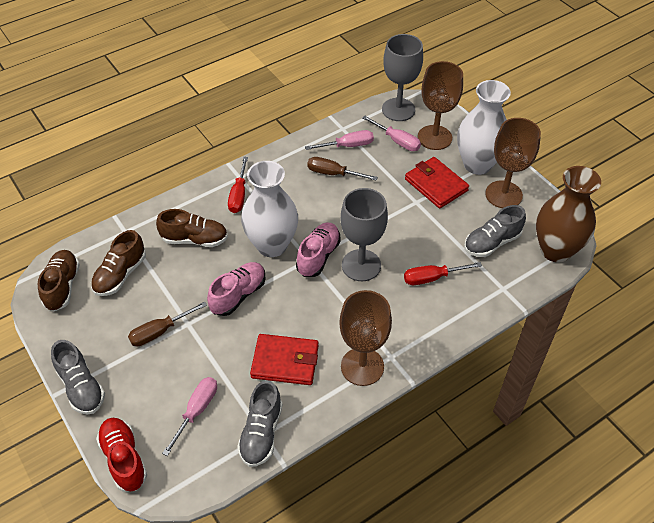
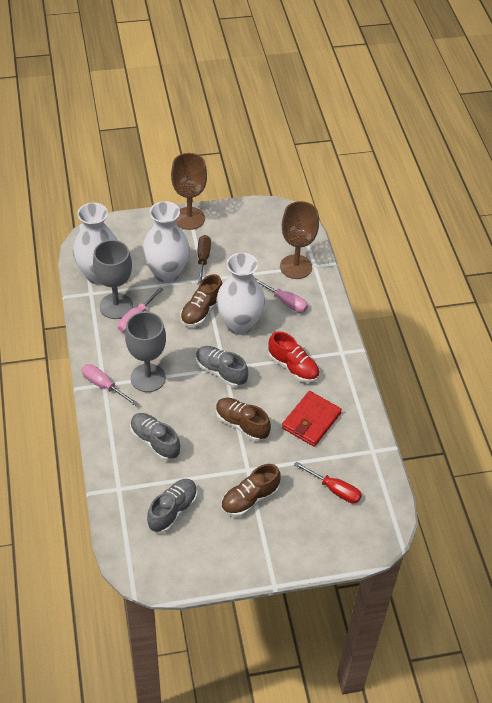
brown goblet: 3 -> 2
brown screwdriver: 2 -> 1
brown vase: 1 -> 0
pink shoe: 2 -> 0
red screwdriver: 2 -> 1
red wallet: 2 -> 1
white vase: 2 -> 3

